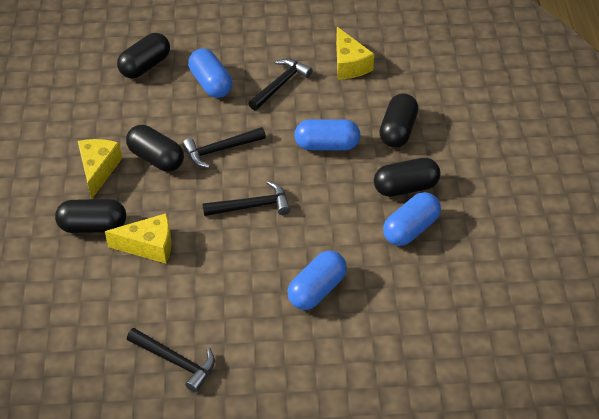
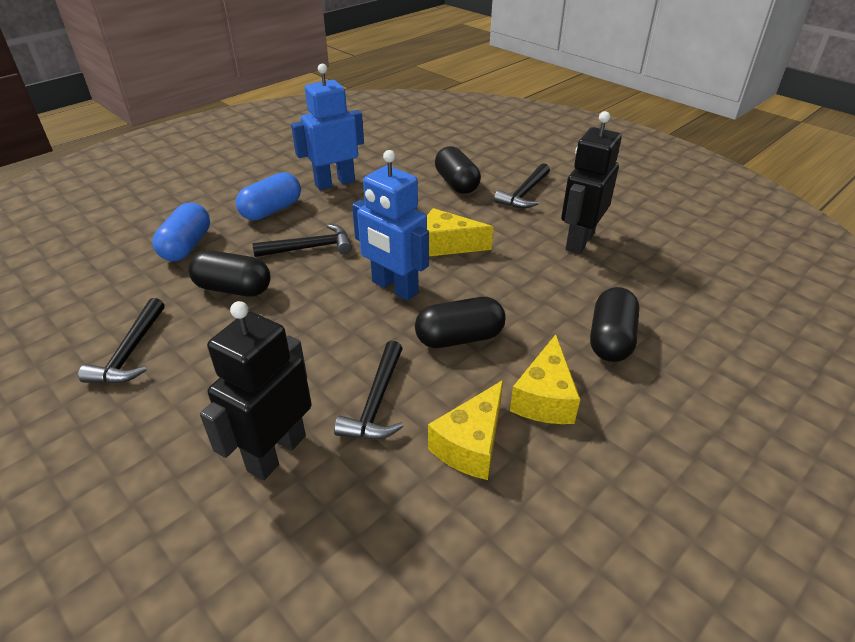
black capsule: 5 -> 4
black robot: 0 -> 2
blue capsule: 4 -> 2
blue robot: 0 -> 2

